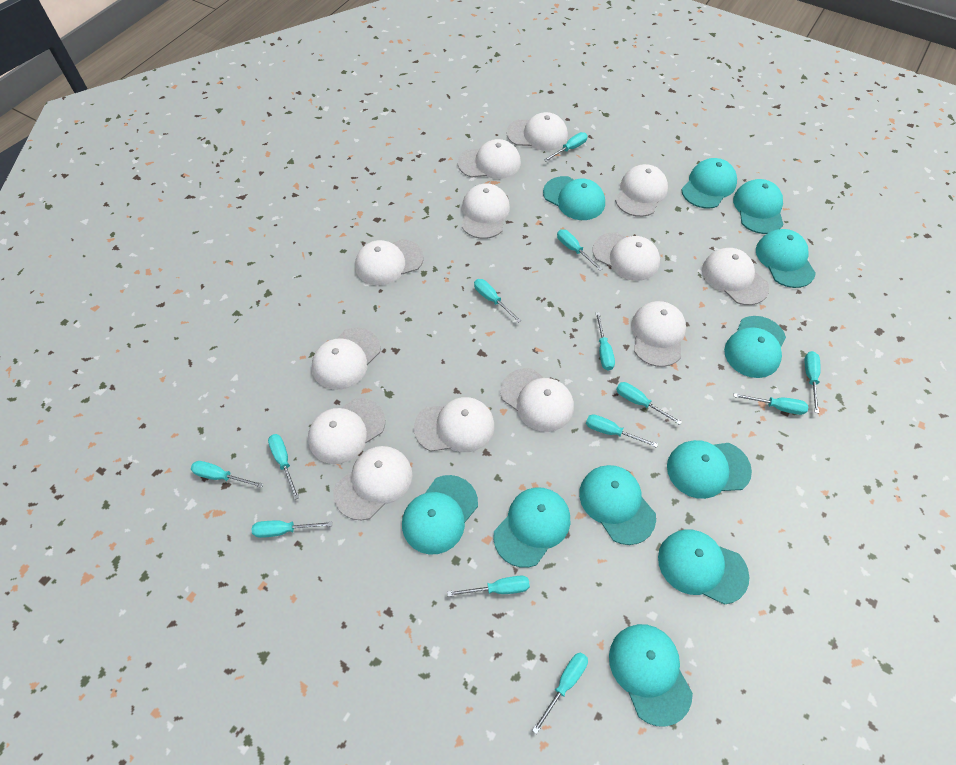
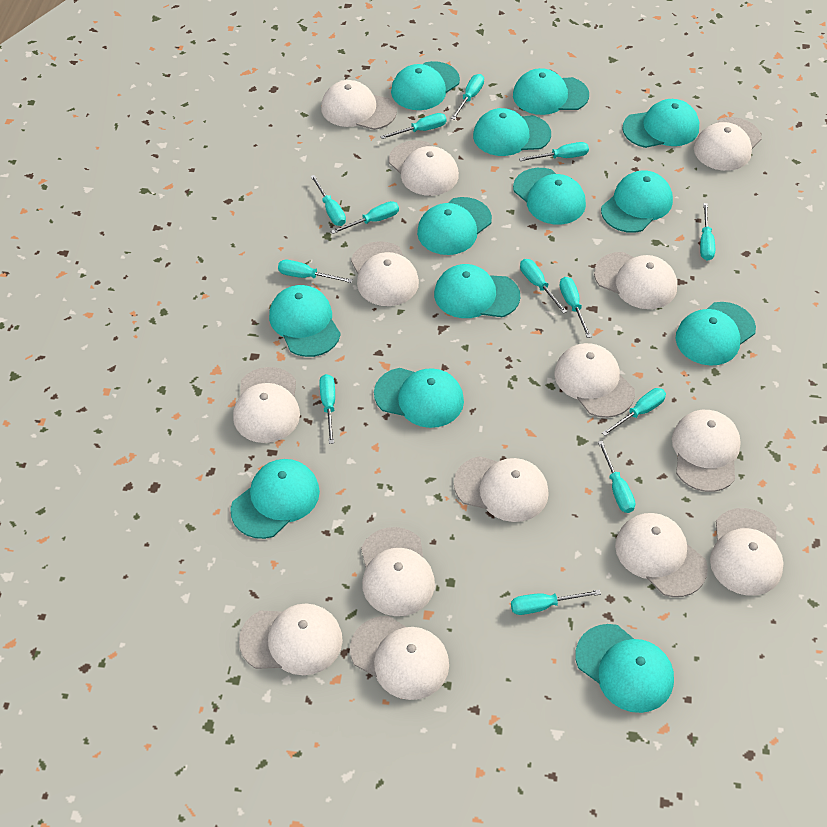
turquoise cap: 11 -> 13
white cap: 13 -> 14

